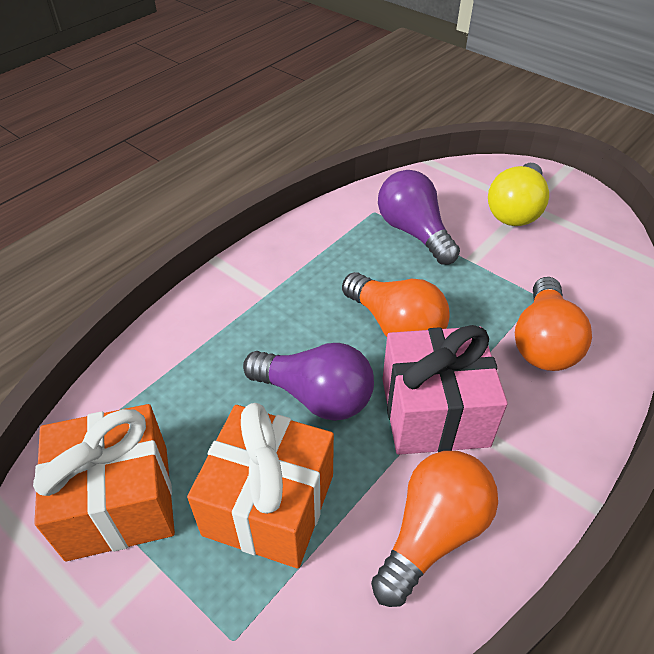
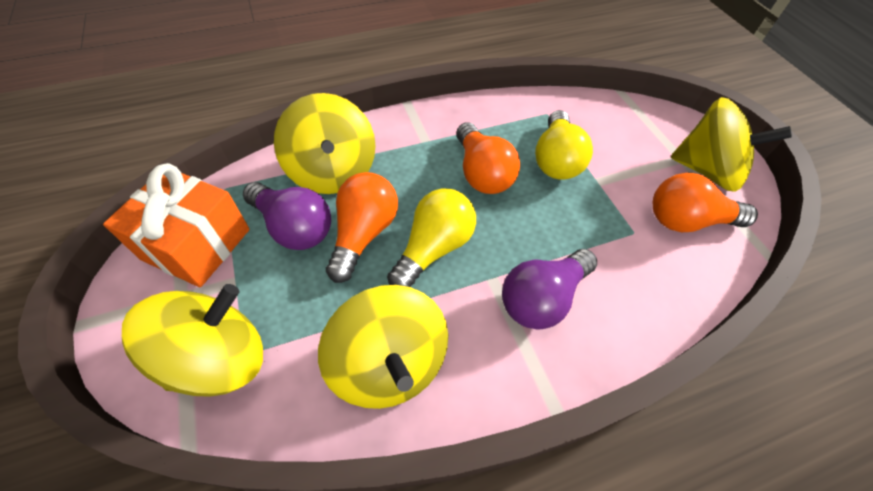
orange gift: 2 -> 1
pink gift: 1 -> 0
yellow light bulb: 1 -> 2
yellow spinning top: 0 -> 4

